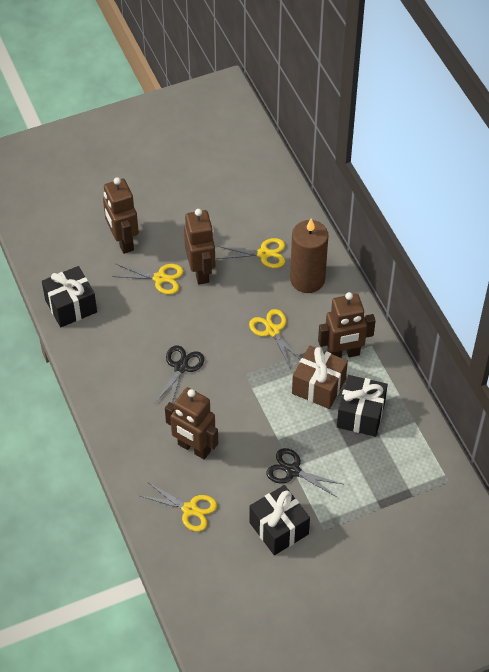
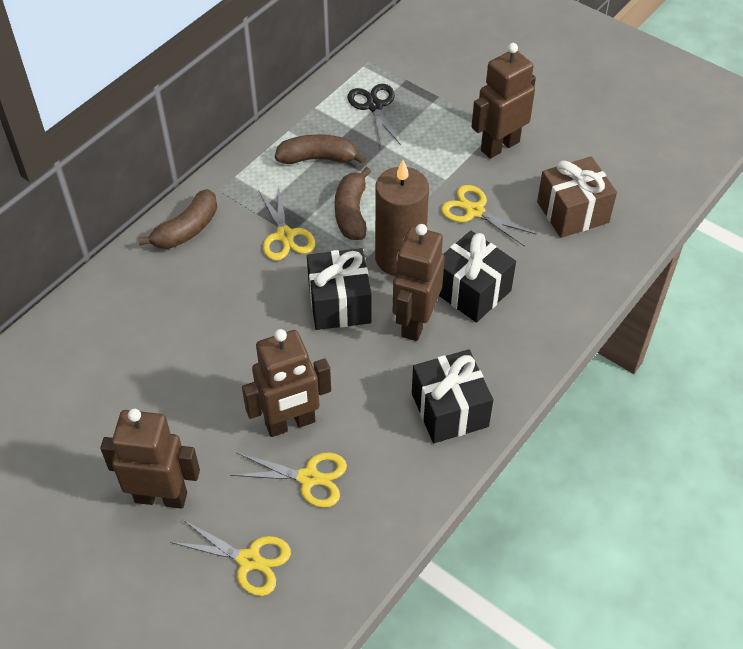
black scissors: 2 -> 1
brown banana: 0 -> 3

